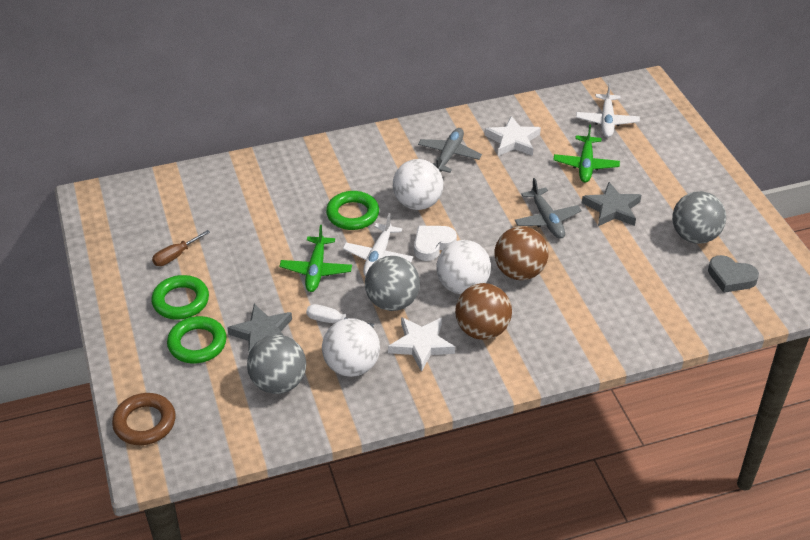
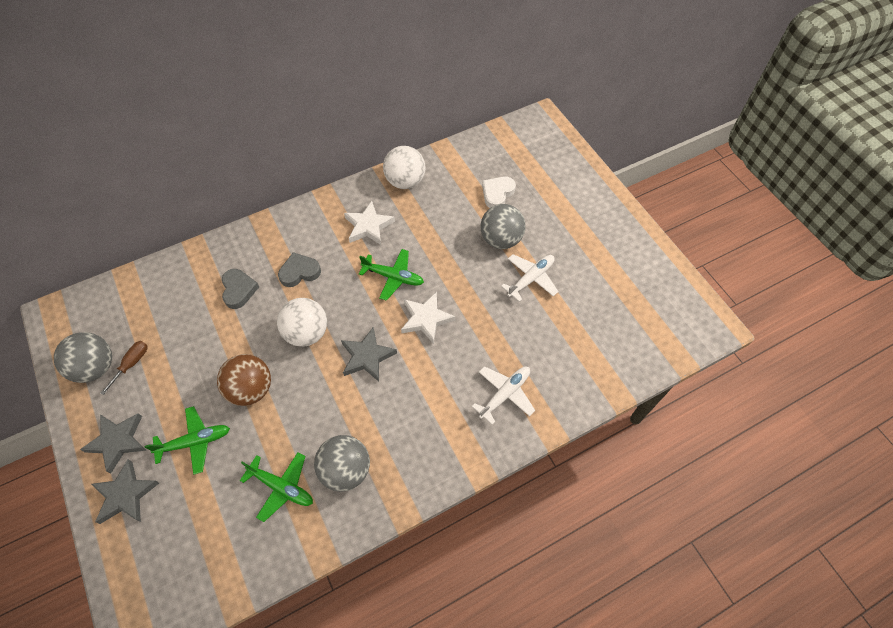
brown ball: 2 -> 1
brown ring: 1 -> 0
green plane: 2 -> 3
green ring: 3 -> 0
grey heart: 1 -> 2
grey plane: 2 -> 0
grey star: 2 -> 3
white ball: 3 -> 2
white screwdriver: 1 -> 0

